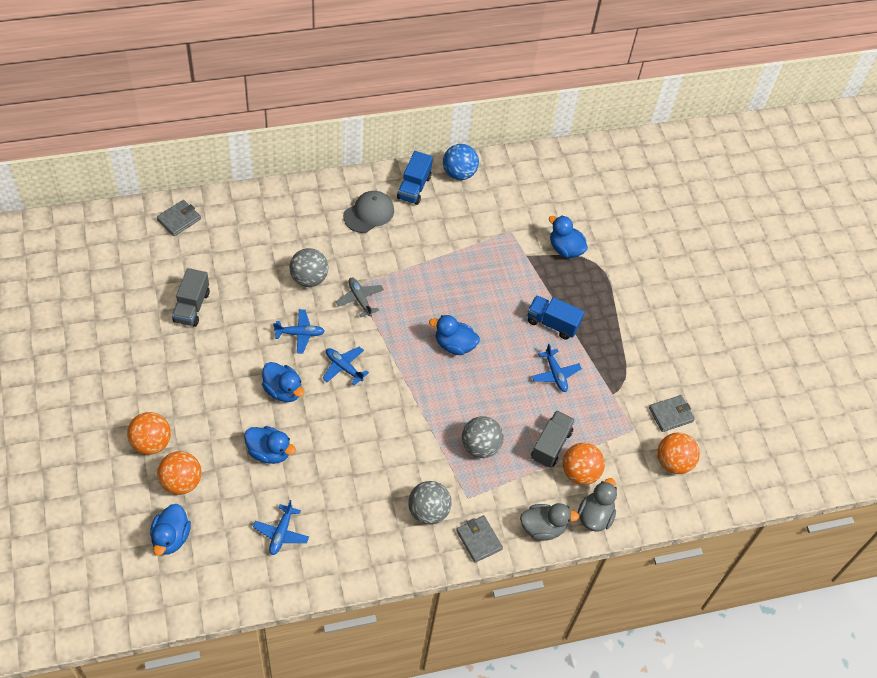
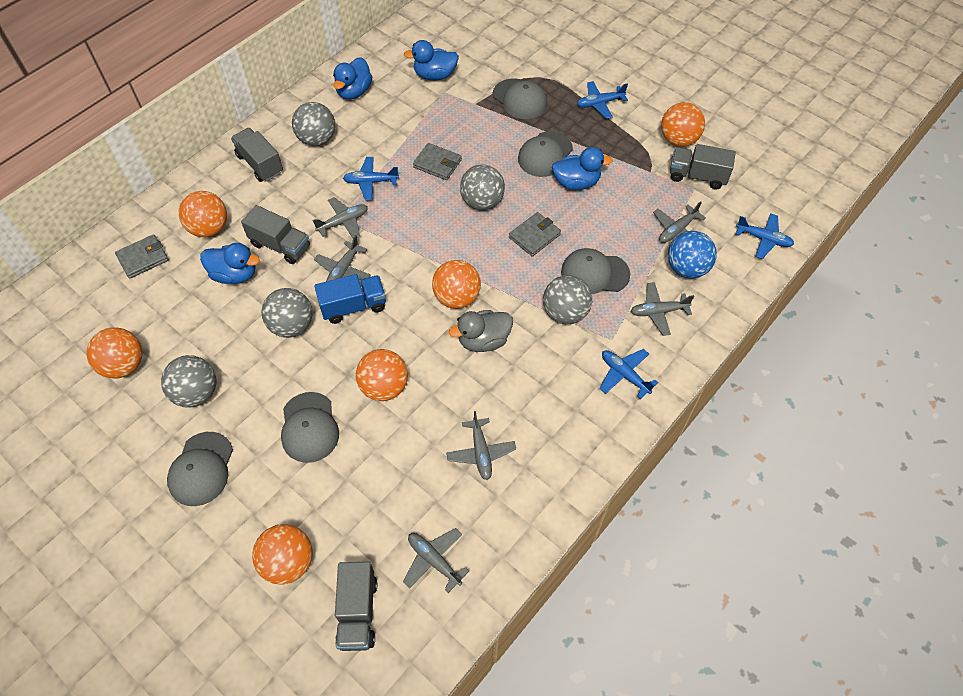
blue duck: 5 -> 4
blue truck: 2 -> 1
grey ball: 3 -> 5
grey cap: 1 -> 5
grey duck: 2 -> 1
grey plane: 1 -> 6
grey truck: 2 -> 4
orange ball: 4 -> 6

